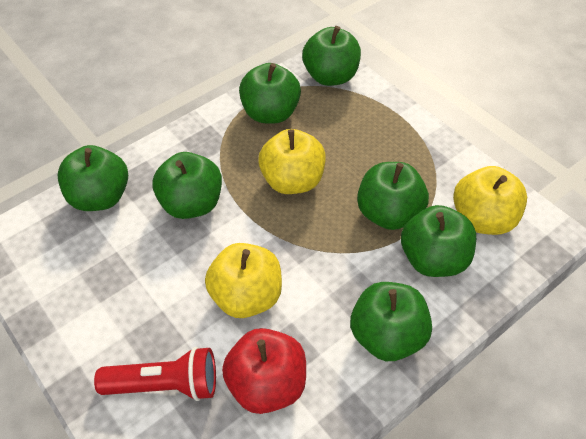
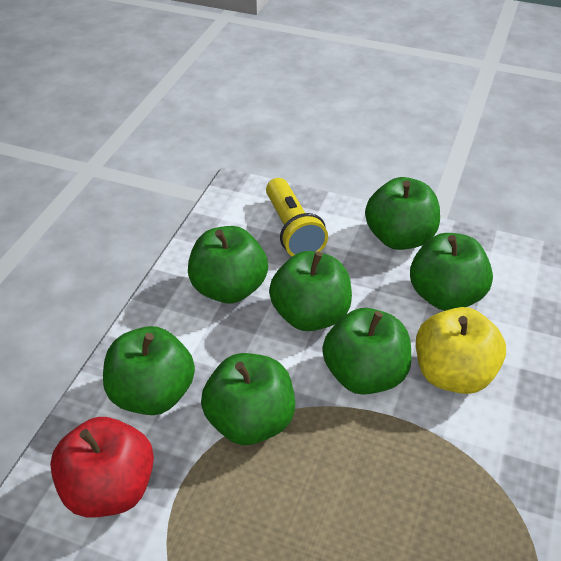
red flashlight: 1 -> 0
yellow apple: 3 -> 1
yellow flashlight: 0 -> 1

